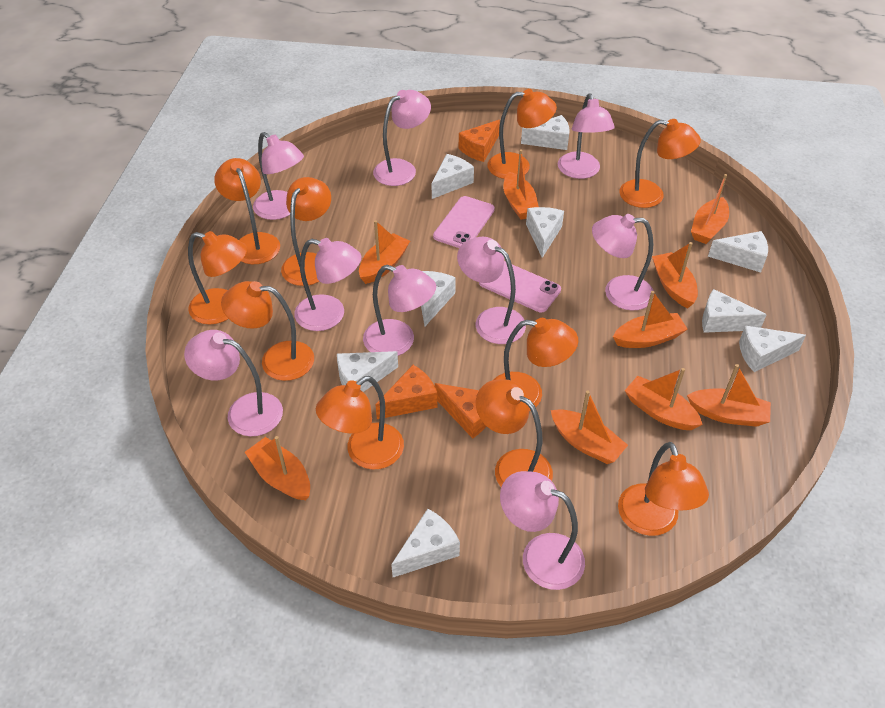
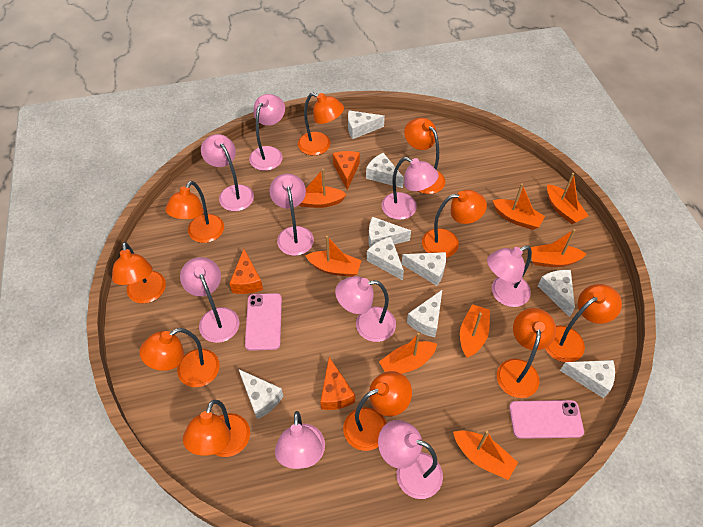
orange boat: 9 -> 8

